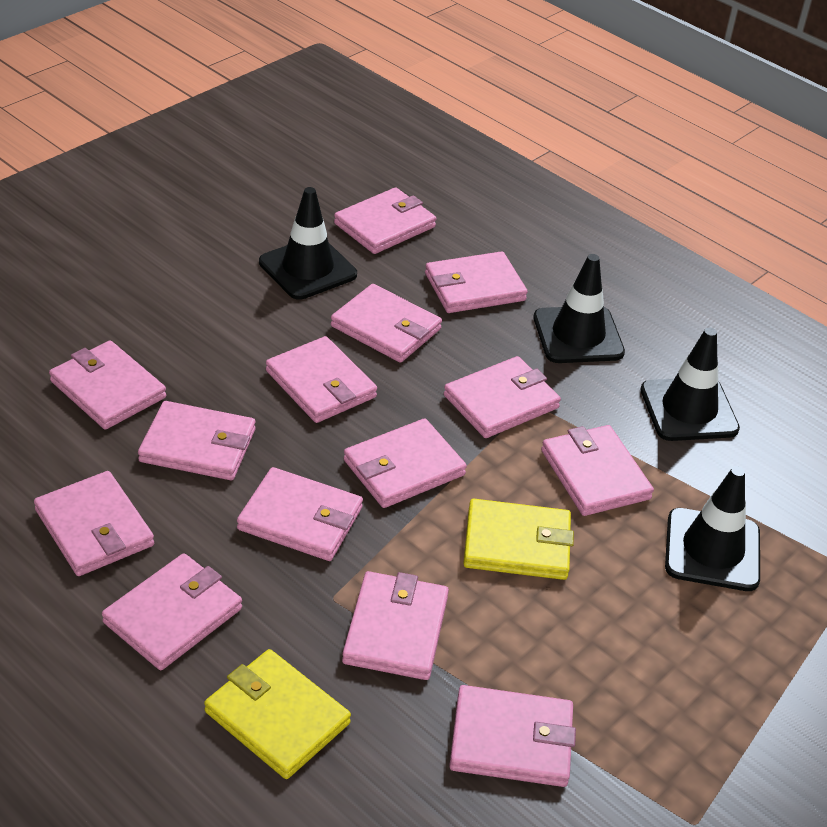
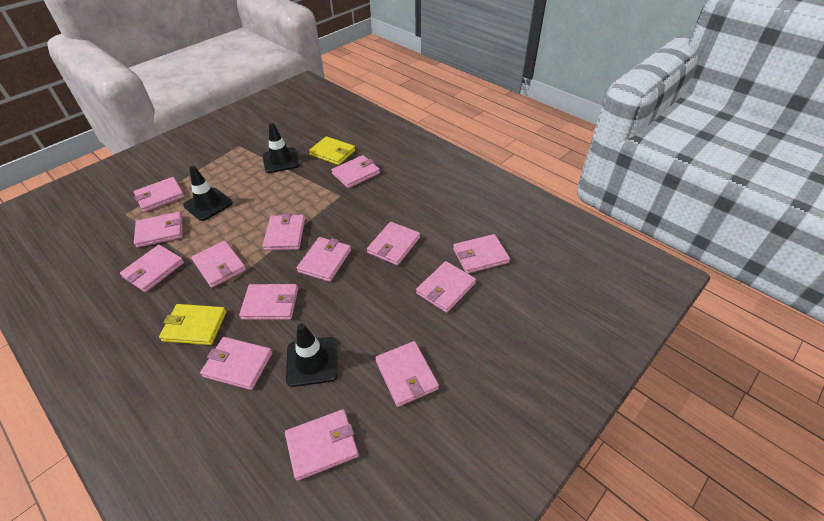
black traffic cone: 4 -> 3

